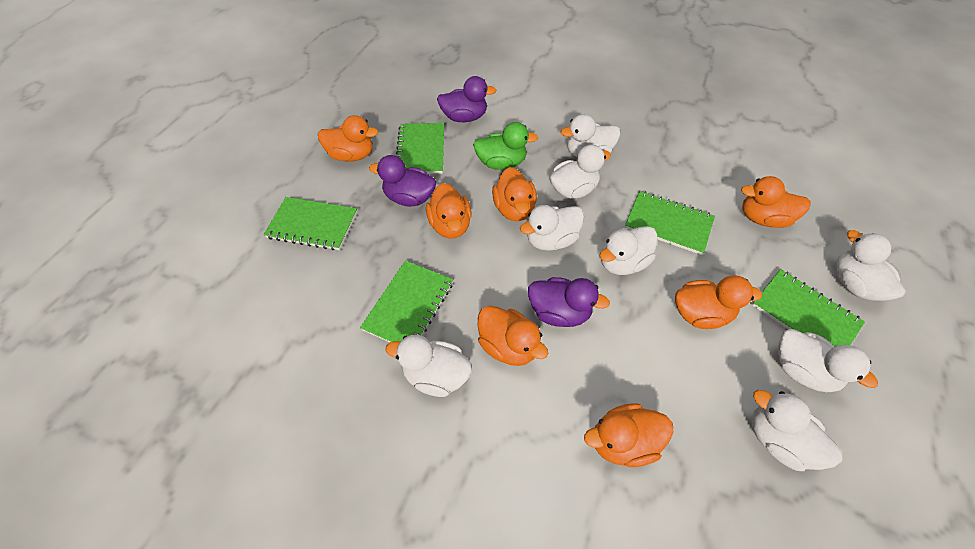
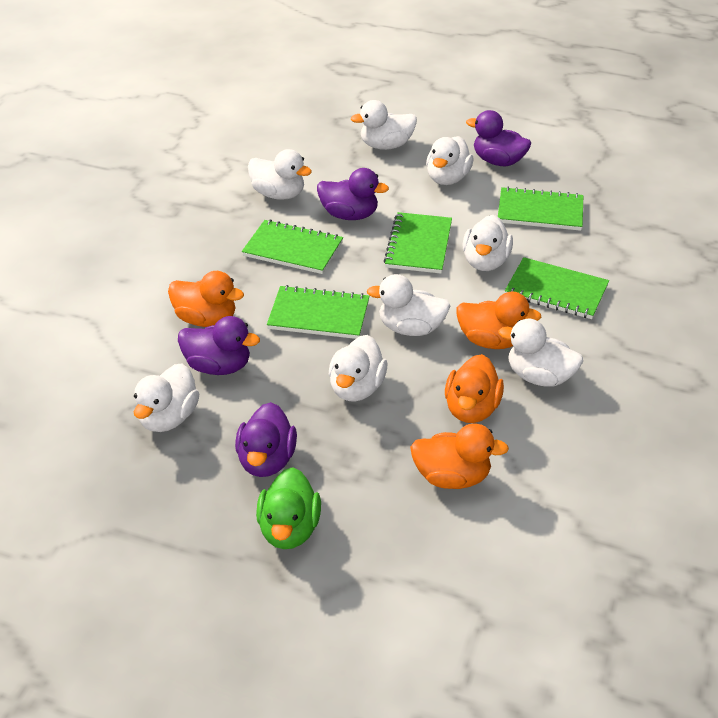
orange duck: 7 -> 4
purple duck: 3 -> 4

